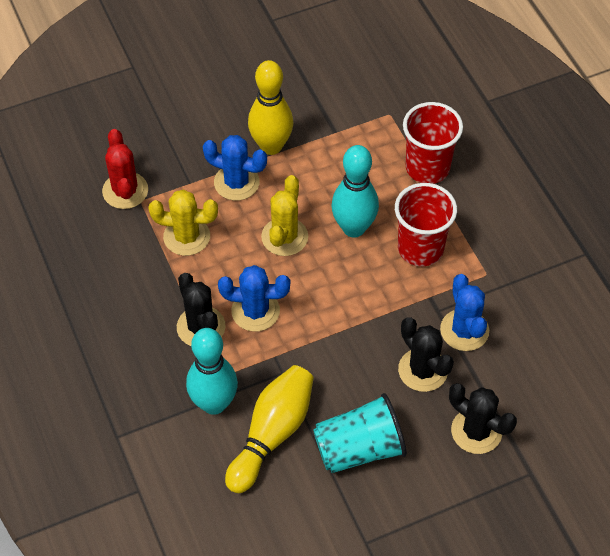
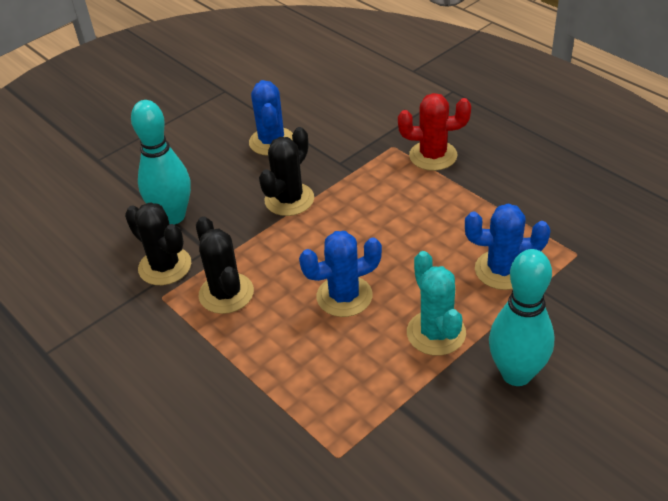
red cup: 2 -> 0
turquoise cactus: 0 -> 1
turquoise cup: 1 -> 0
yellow bowling pin: 2 -> 0
yellow cactus: 2 -> 0

